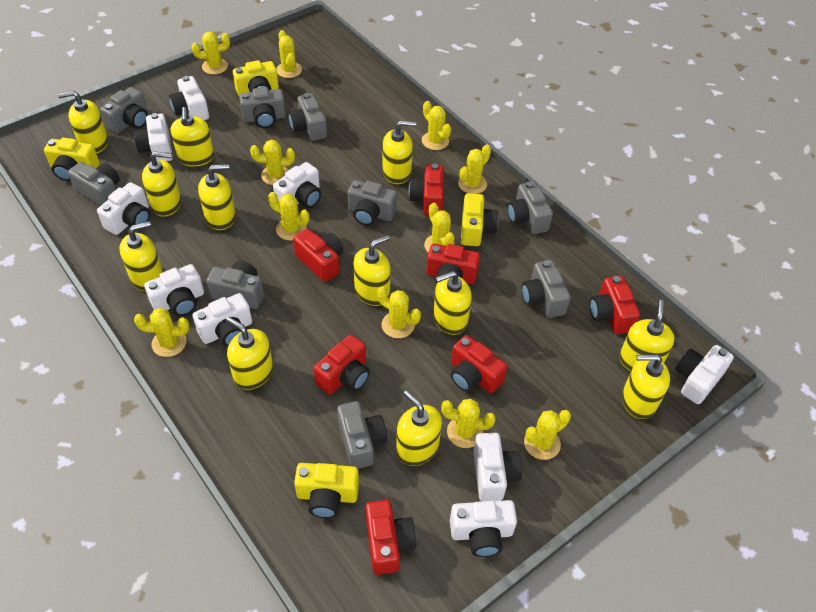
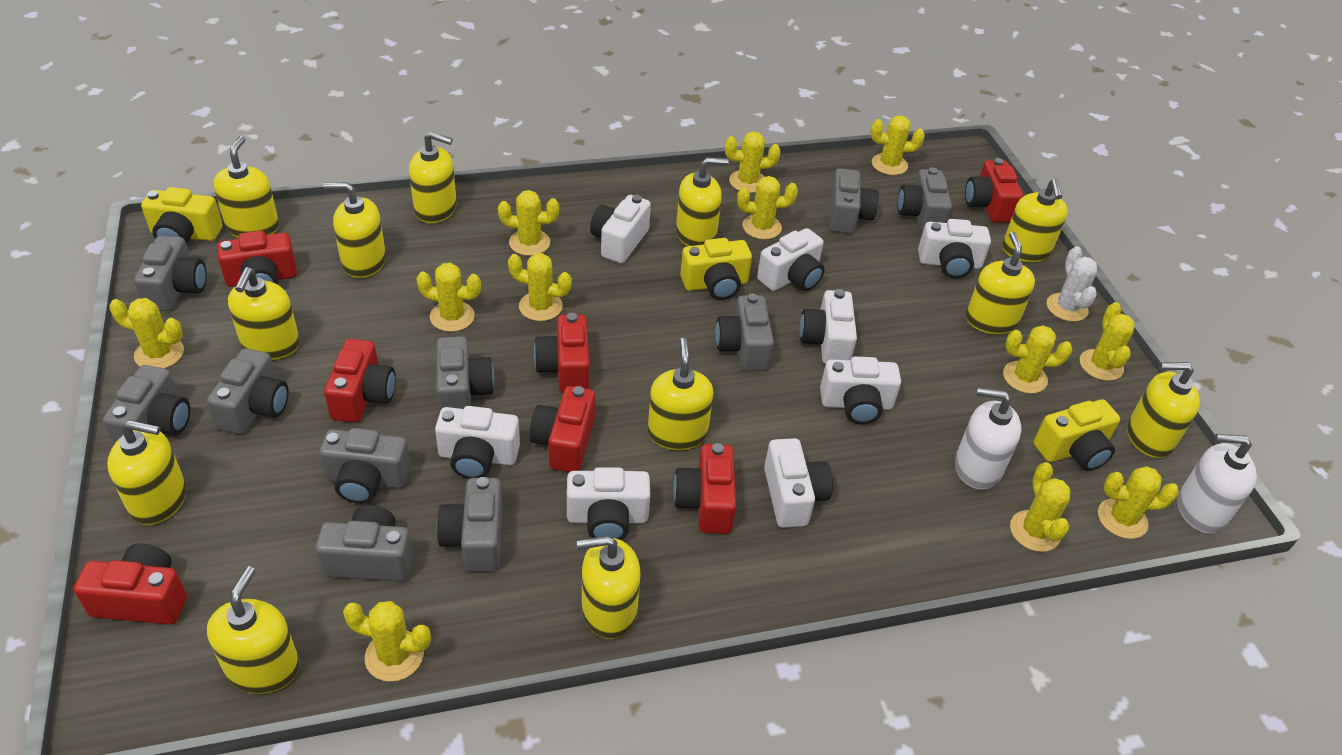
grey camera: 9 -> 10
white cactus: 0 -> 1
white camera: 9 -> 8
white soap dispenser: 0 -> 2
yellow cactus: 11 -> 12
yellow camera: 4 -> 3

